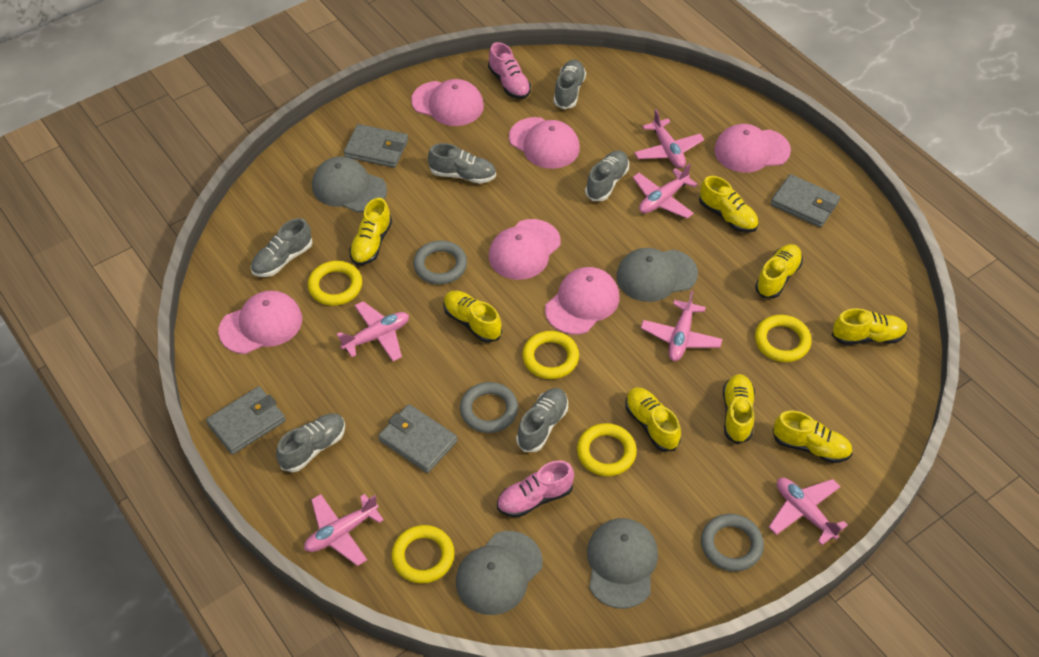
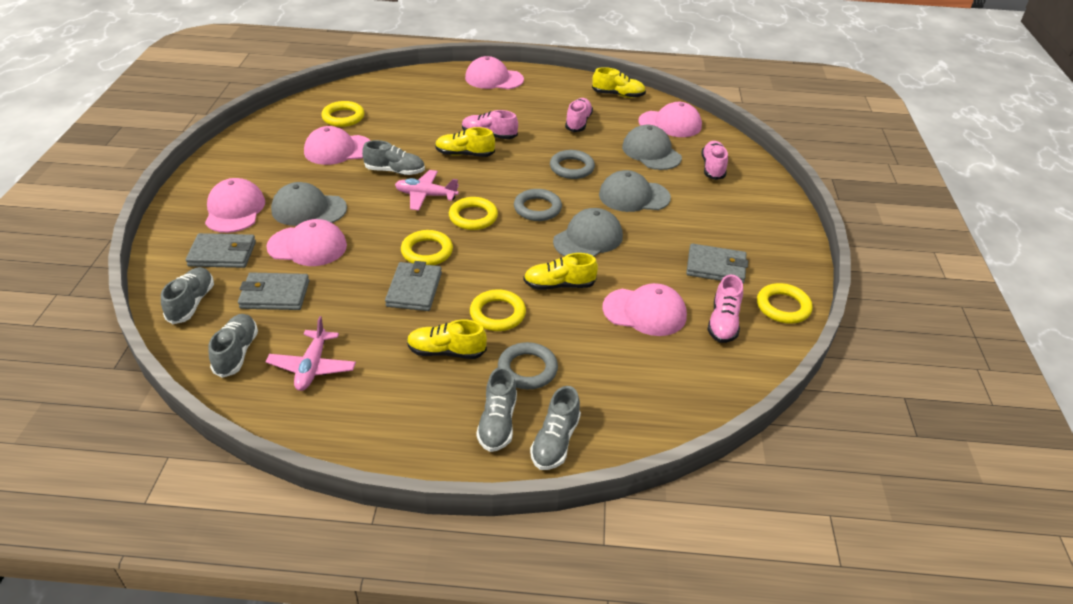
grey shoe: 6 -> 5
pink plane: 6 -> 2
pink shoe: 2 -> 4
yellow shoe: 8 -> 4

